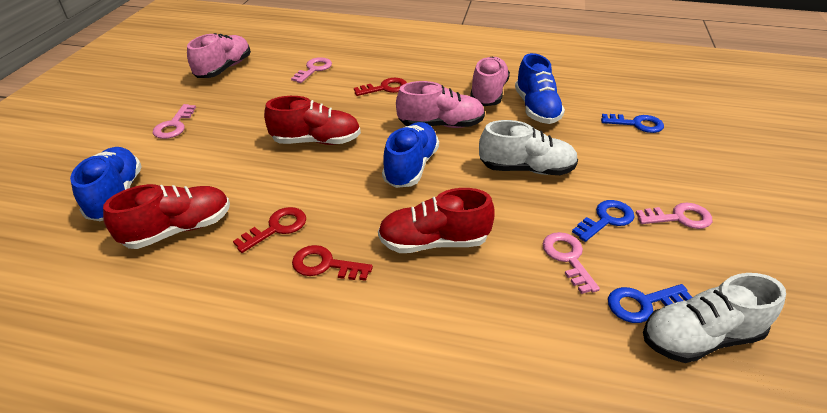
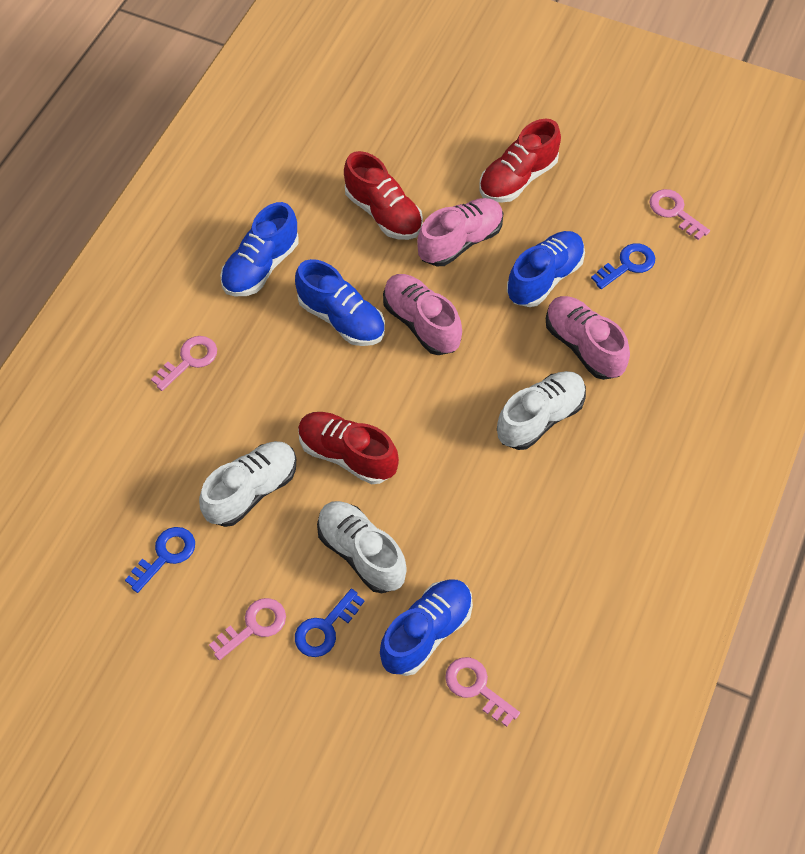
blue shoe: 3 -> 4
red key: 3 -> 0
white shoe: 2 -> 3

